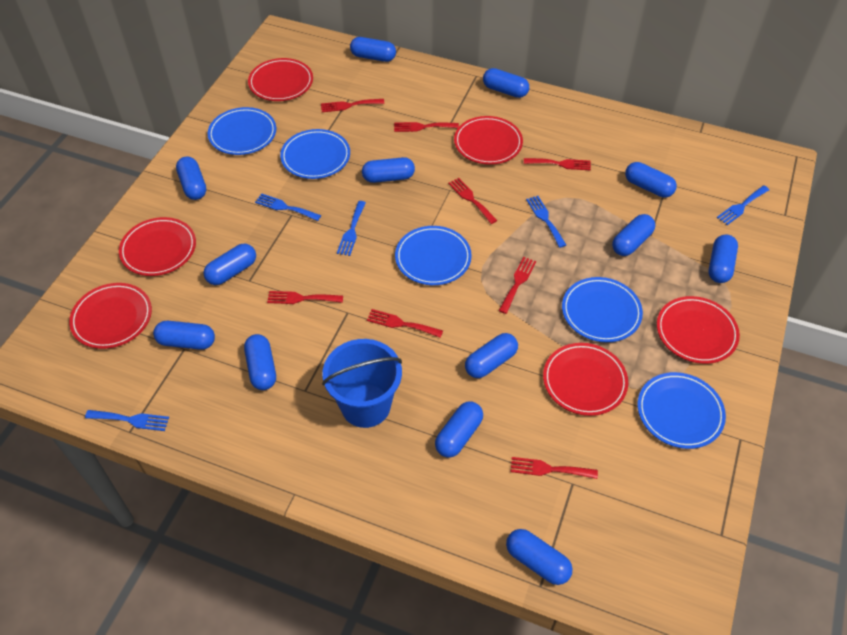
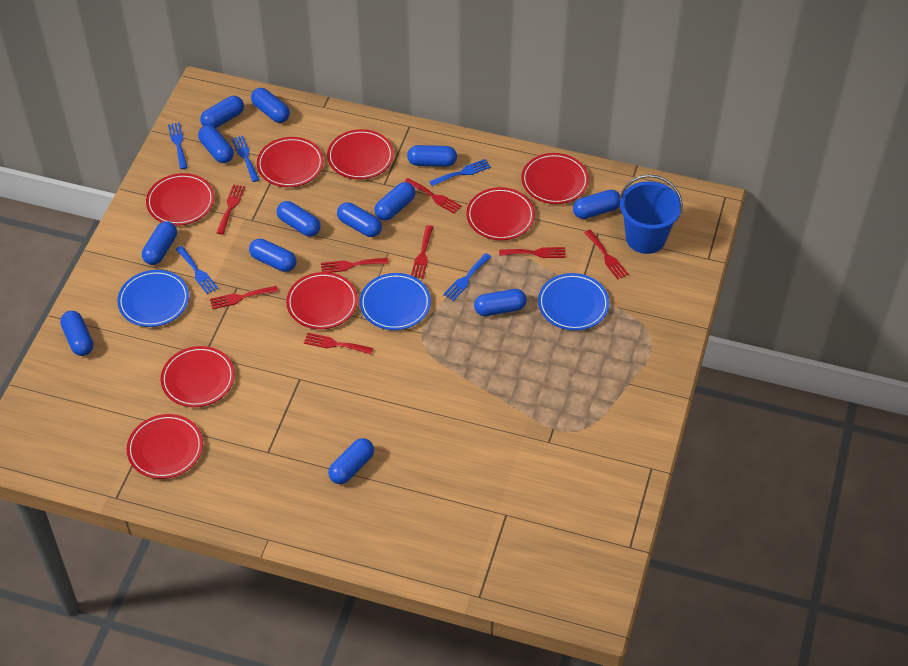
blue plate: 5 -> 3
red plate: 6 -> 8

